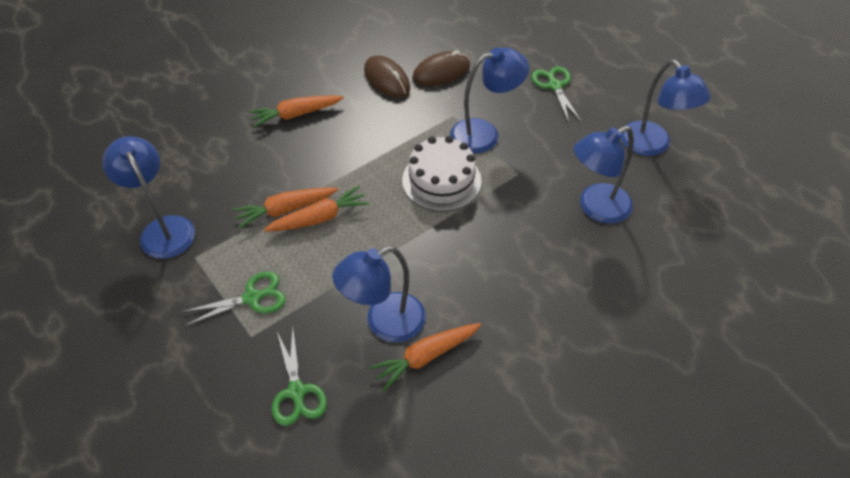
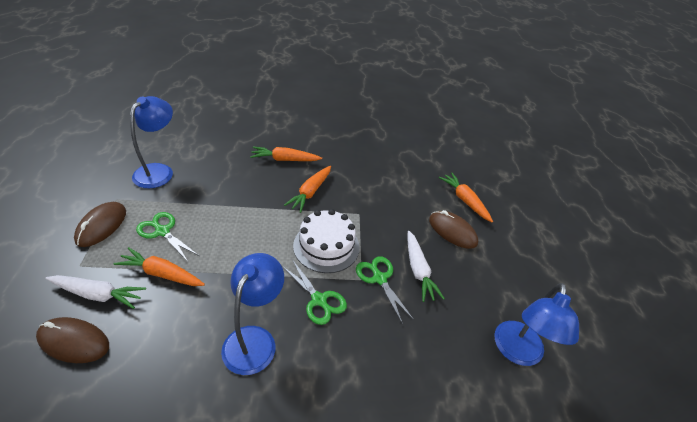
blue lamp: 5 -> 3
brown mouse: 2 -> 3
white carrot: 0 -> 2

